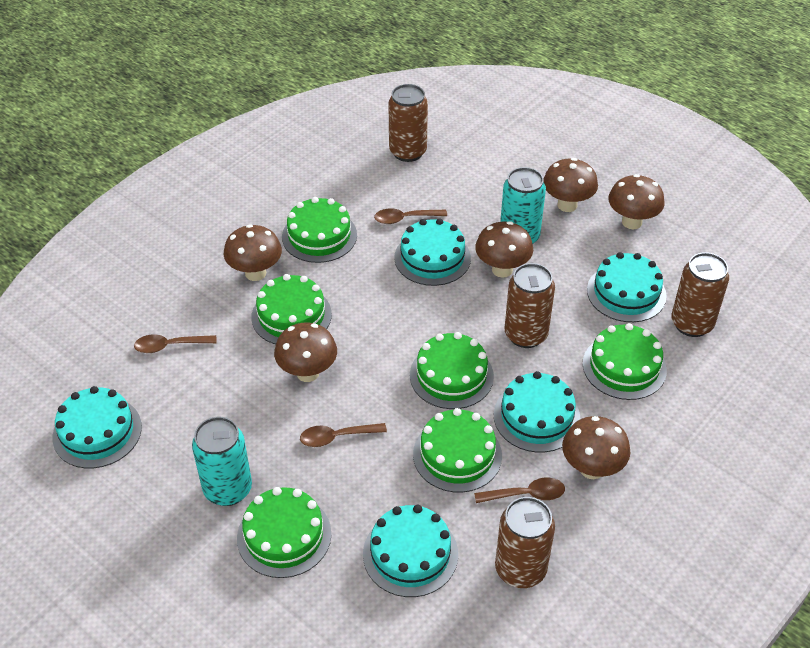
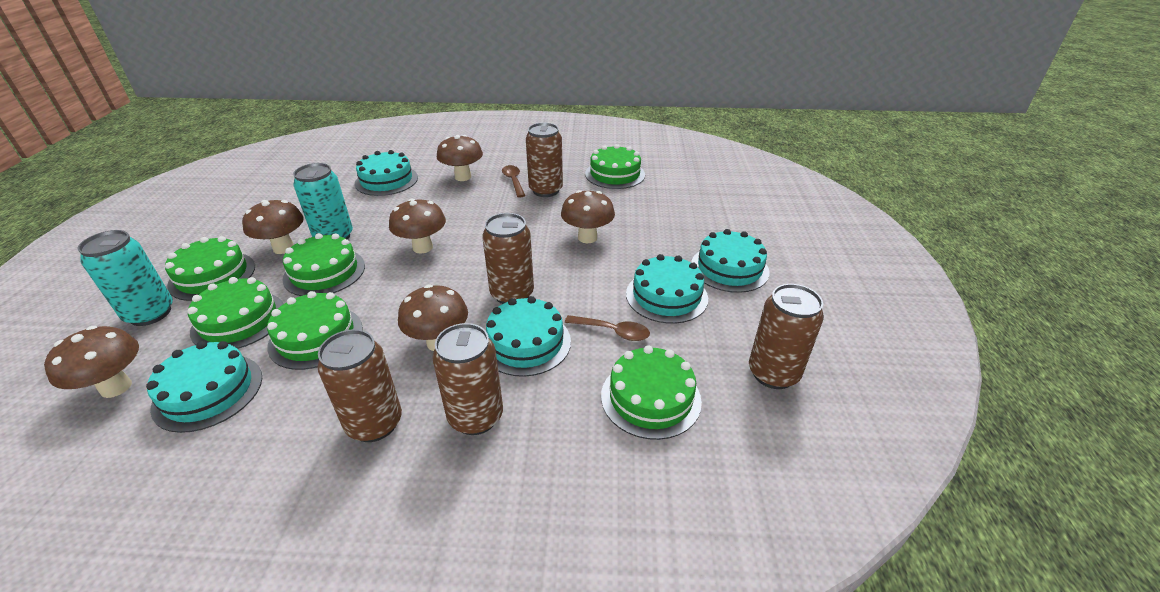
brown can: 4 -> 5
brown spoon: 4 -> 2

